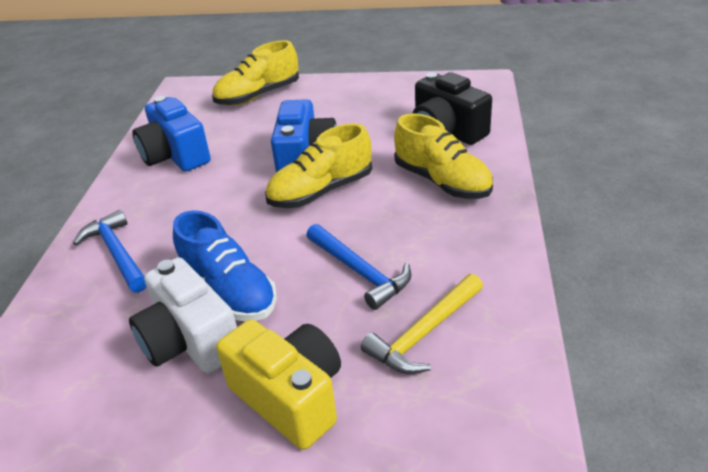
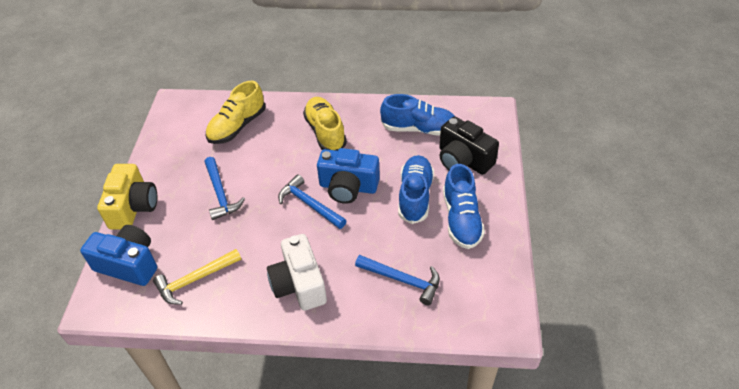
blue hammer: 2 -> 3
blue shoe: 1 -> 3
yellow shoe: 3 -> 2

